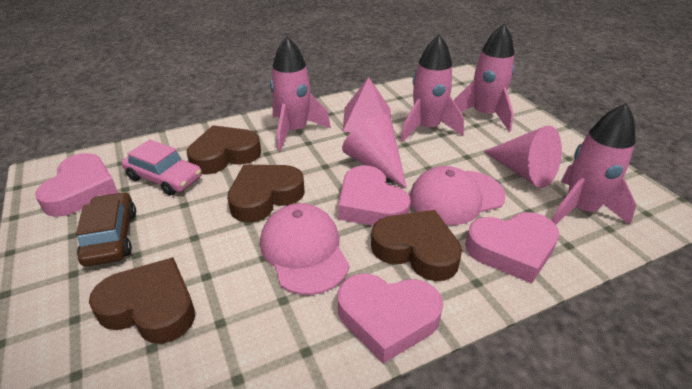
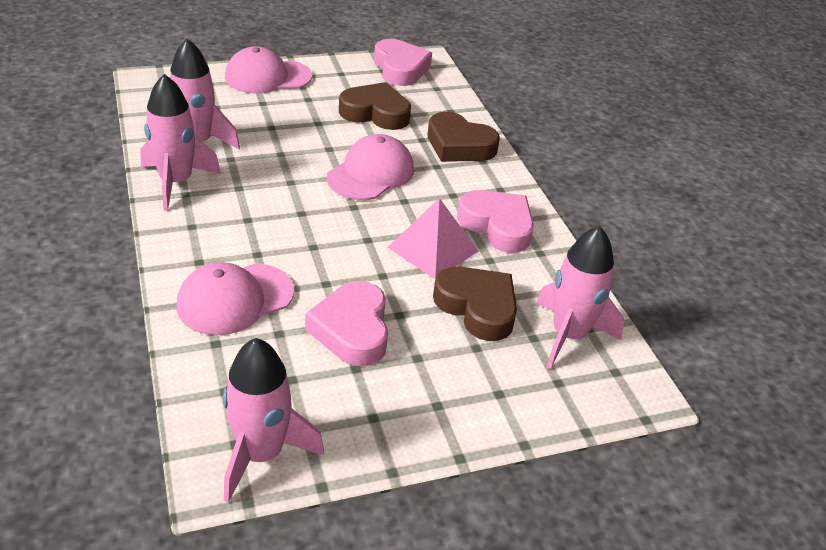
brown car: 1 -> 0
brown heart: 4 -> 3
pink cap: 2 -> 3
pink car: 1 -> 0
pink cone: 2 -> 0
pink heart: 4 -> 3

